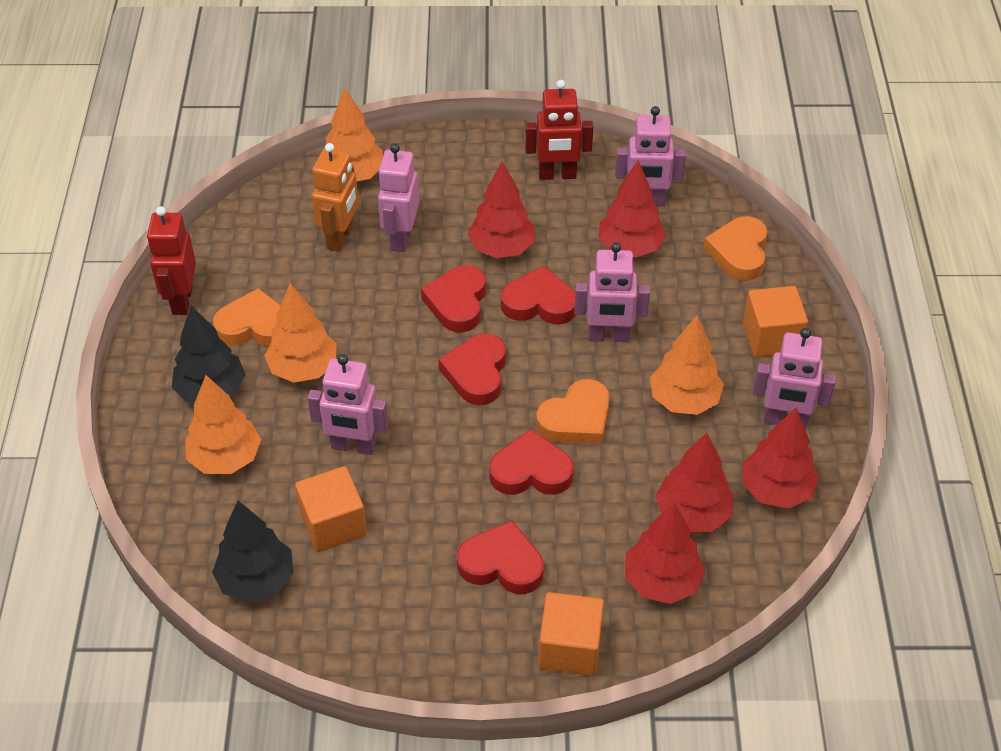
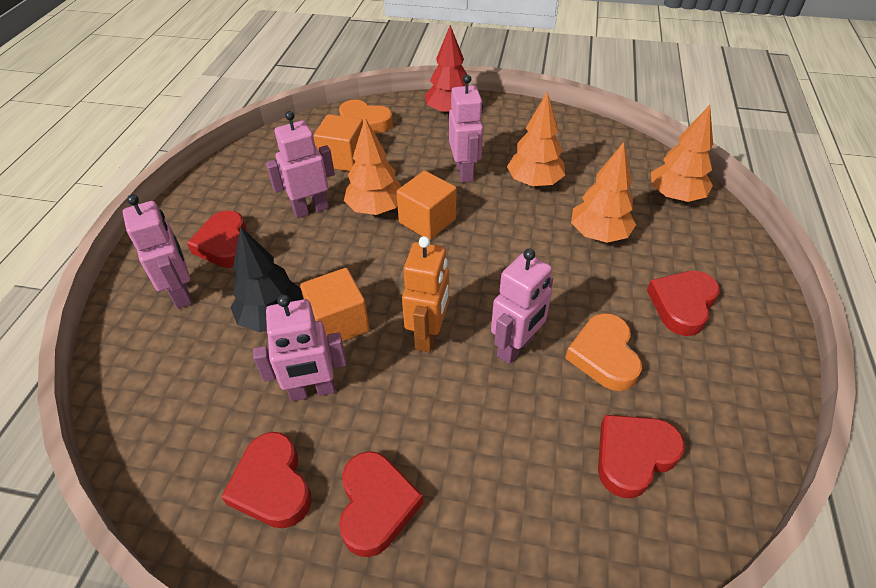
black tree: 2 -> 1
orange heart: 3 -> 2
red robot: 2 -> 0
red tree: 5 -> 1

